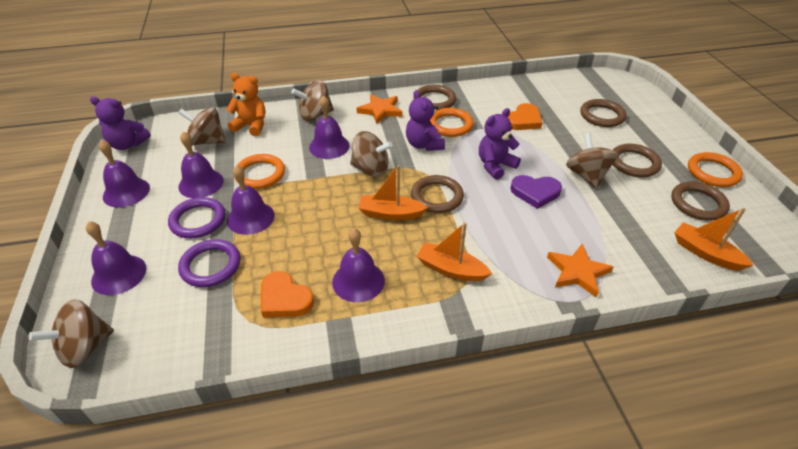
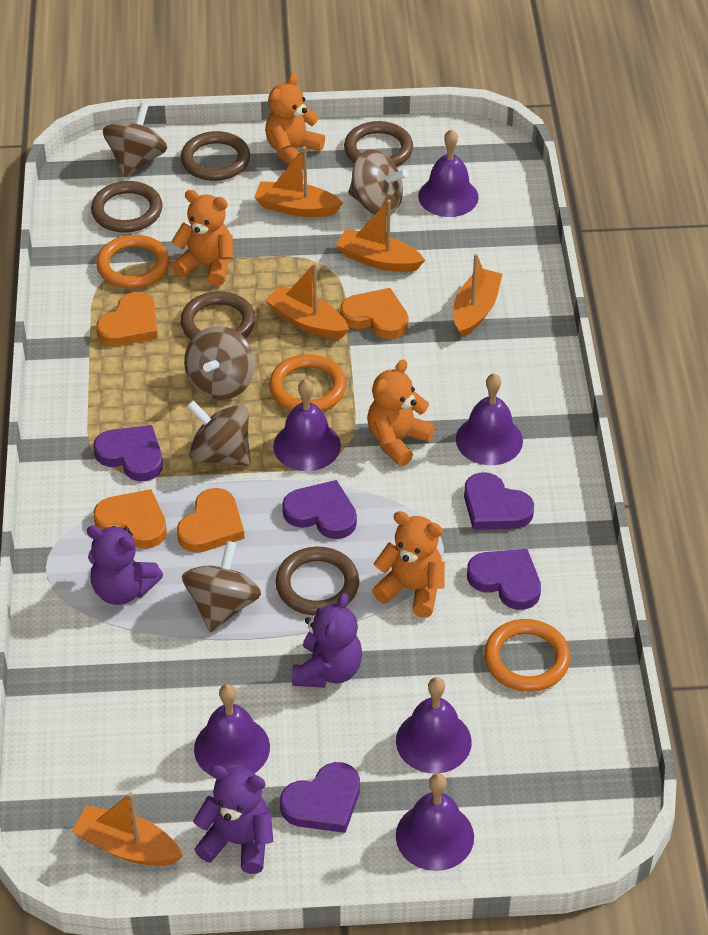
orange boat: 3 -> 5
orange heart: 2 -> 4
orange star: 2 -> 0
orange teddy bear: 1 -> 4
purple heart: 1 -> 5
purple ring: 2 -> 0

